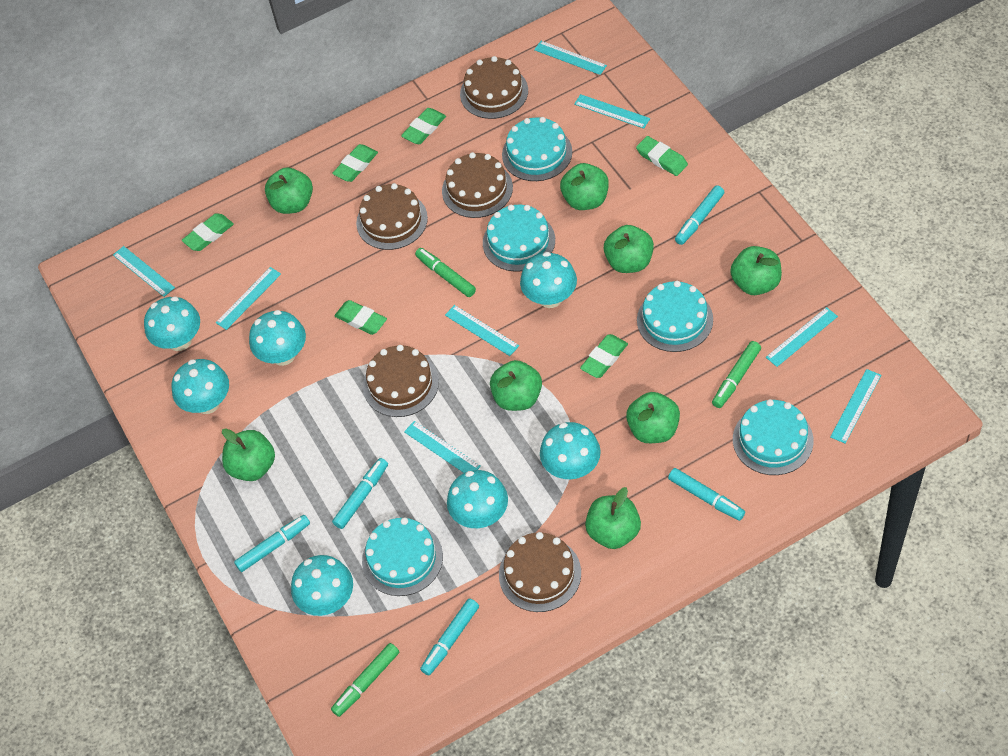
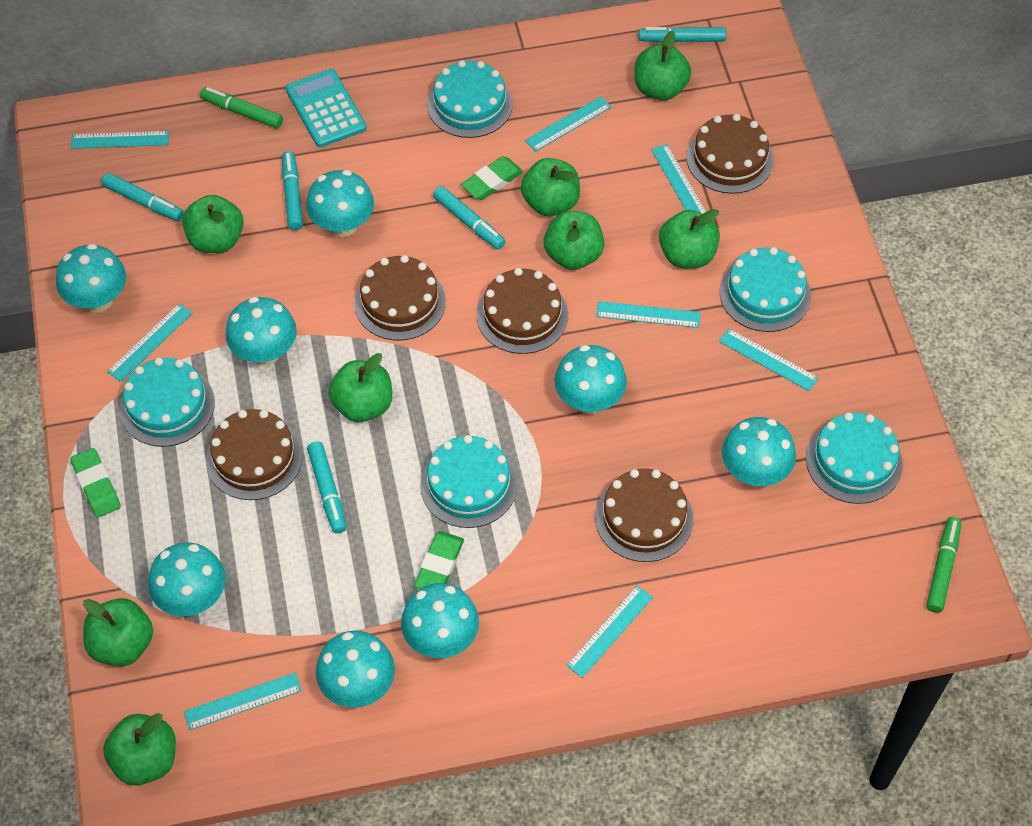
green eraser: 6 -> 3
green marker: 3 -> 2
turquoise calculator: 0 -> 1
turquoise mushroom: 7 -> 8

